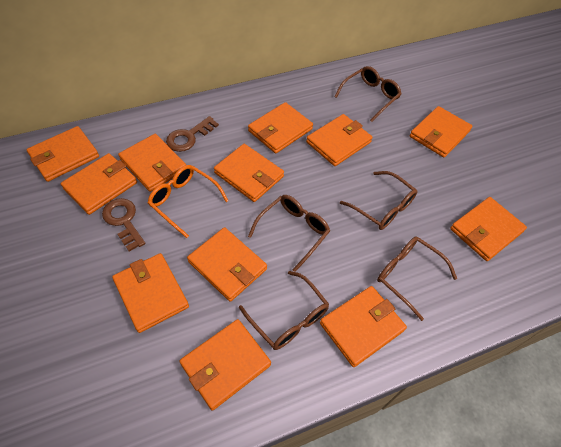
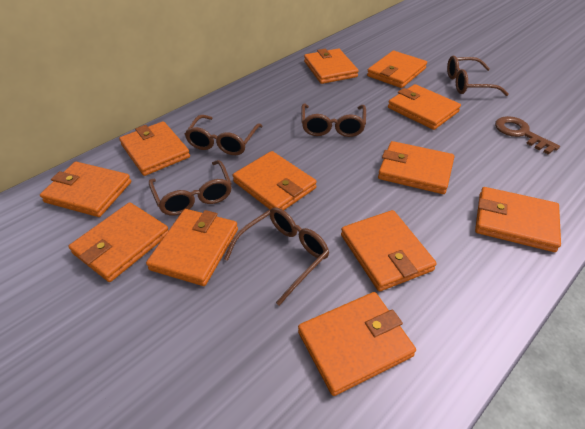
brown key: 2 -> 1
orange glasses: 1 -> 0

